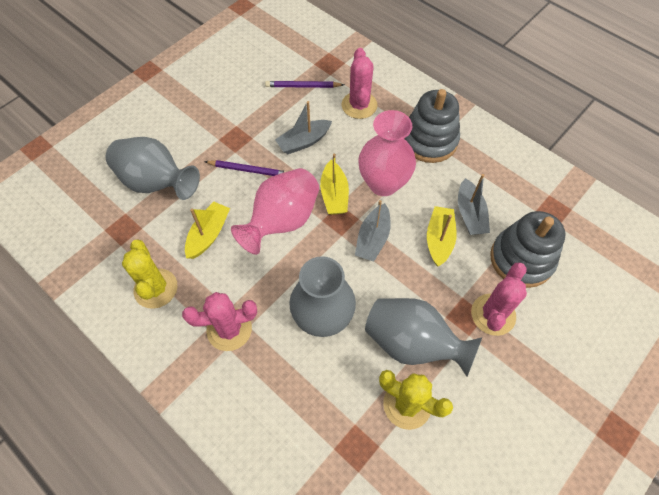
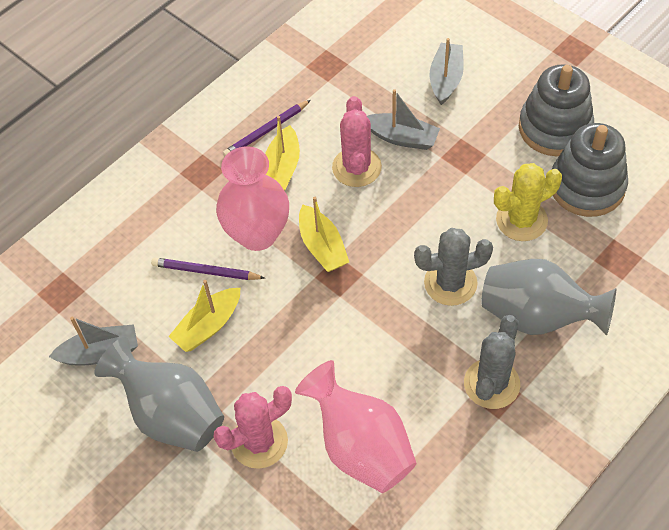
grey cactus: 0 -> 2
grey vase: 3 -> 2
pink cactus: 3 -> 2
yellow cactus: 2 -> 1

